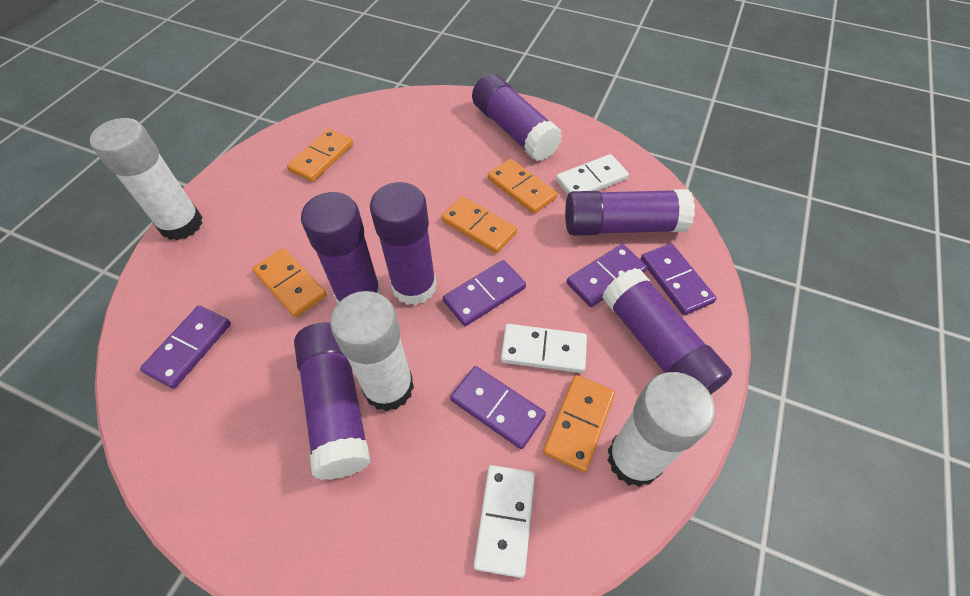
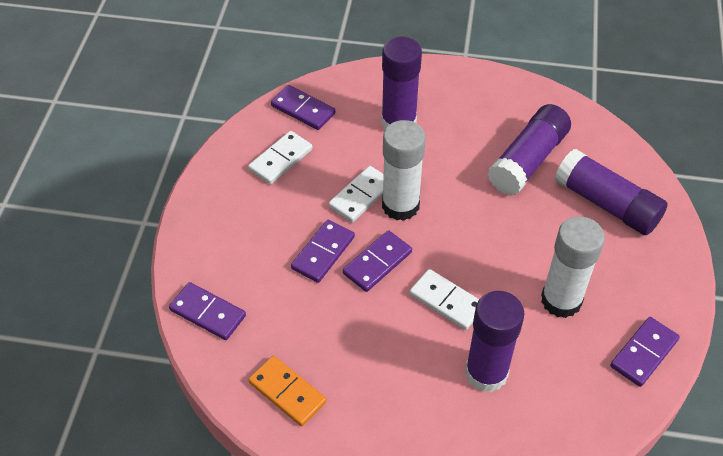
orange domino: 5 -> 1
purple glue stick: 6 -> 4
white glue stick: 3 -> 2

